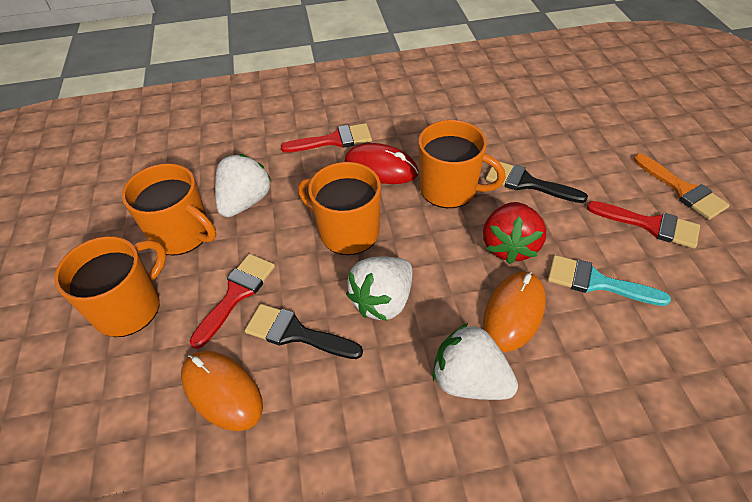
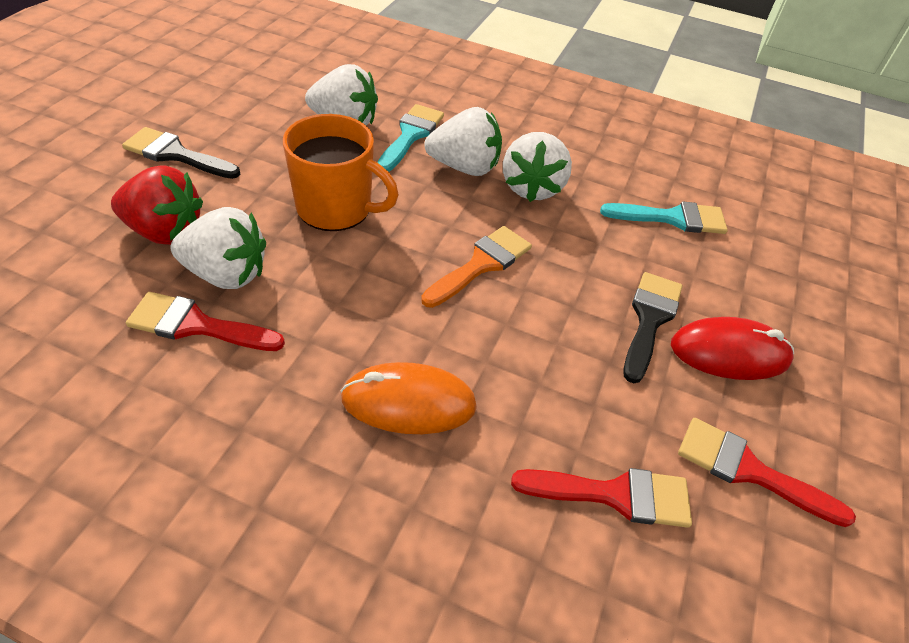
orange mouse: 2 -> 1
orange mug: 4 -> 1
turquoise brush: 1 -> 2
white strawberry: 3 -> 4

